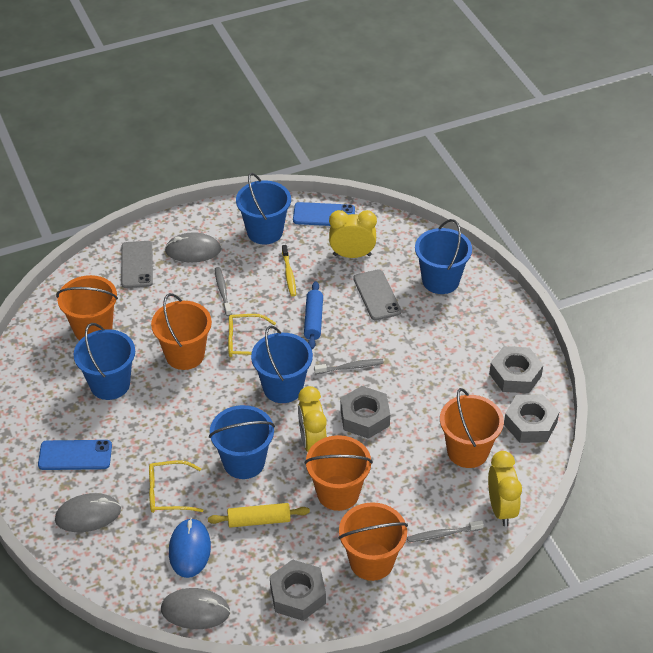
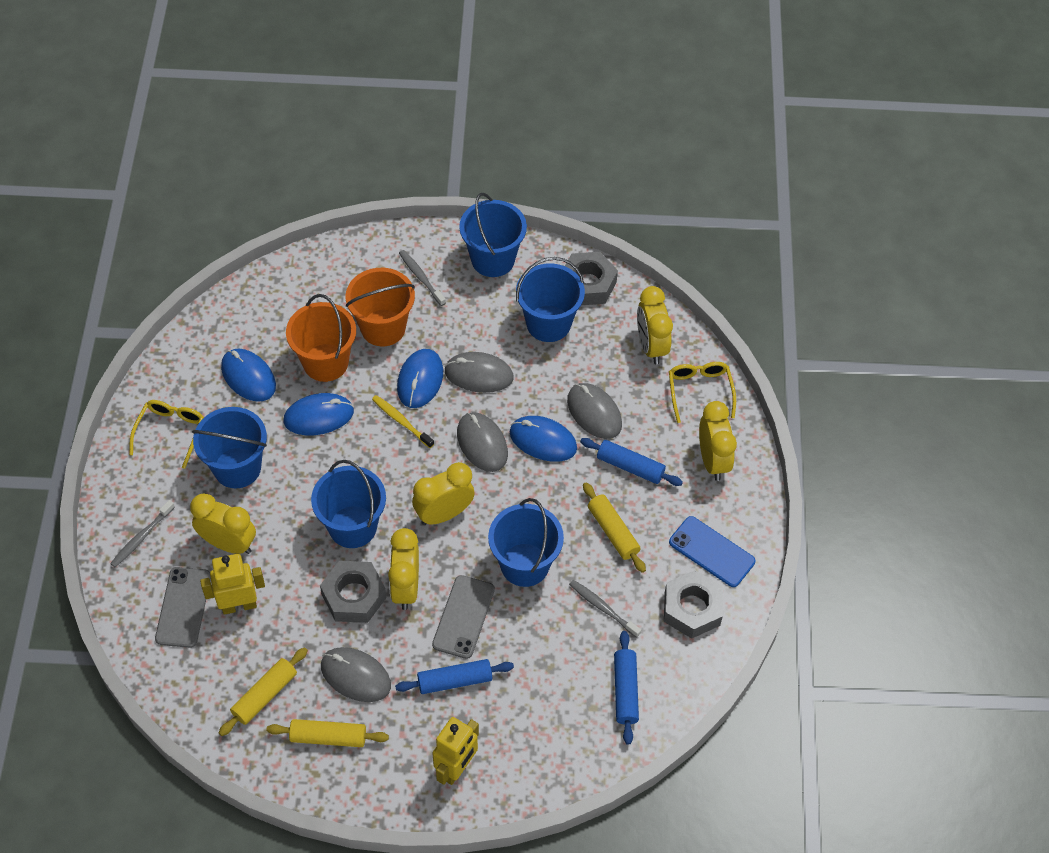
blue mouse: 1 -> 4
blue phone: 2 -> 1
blue rolling pin: 1 -> 3
grey mouse: 3 -> 4
grey nut: 4 -> 3
orange bucket: 5 -> 2
yellow clock: 3 -> 5
yellow robot: 0 -> 2
yellow rolling pin: 1 -> 3

